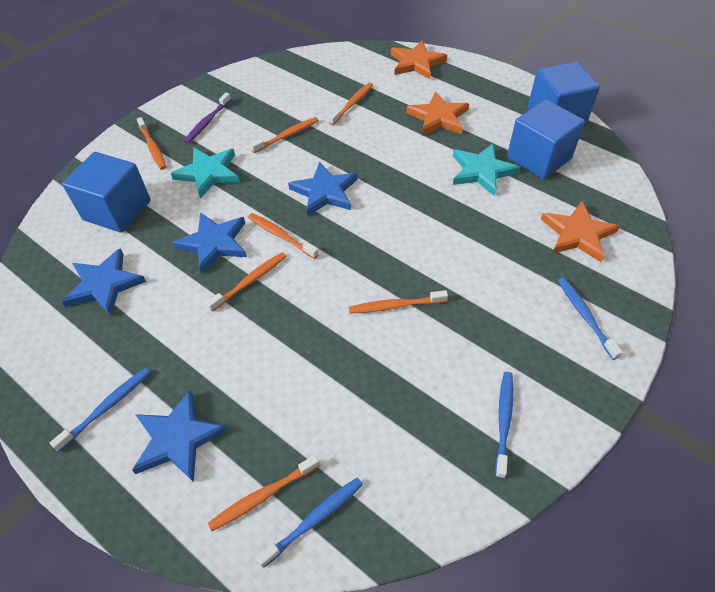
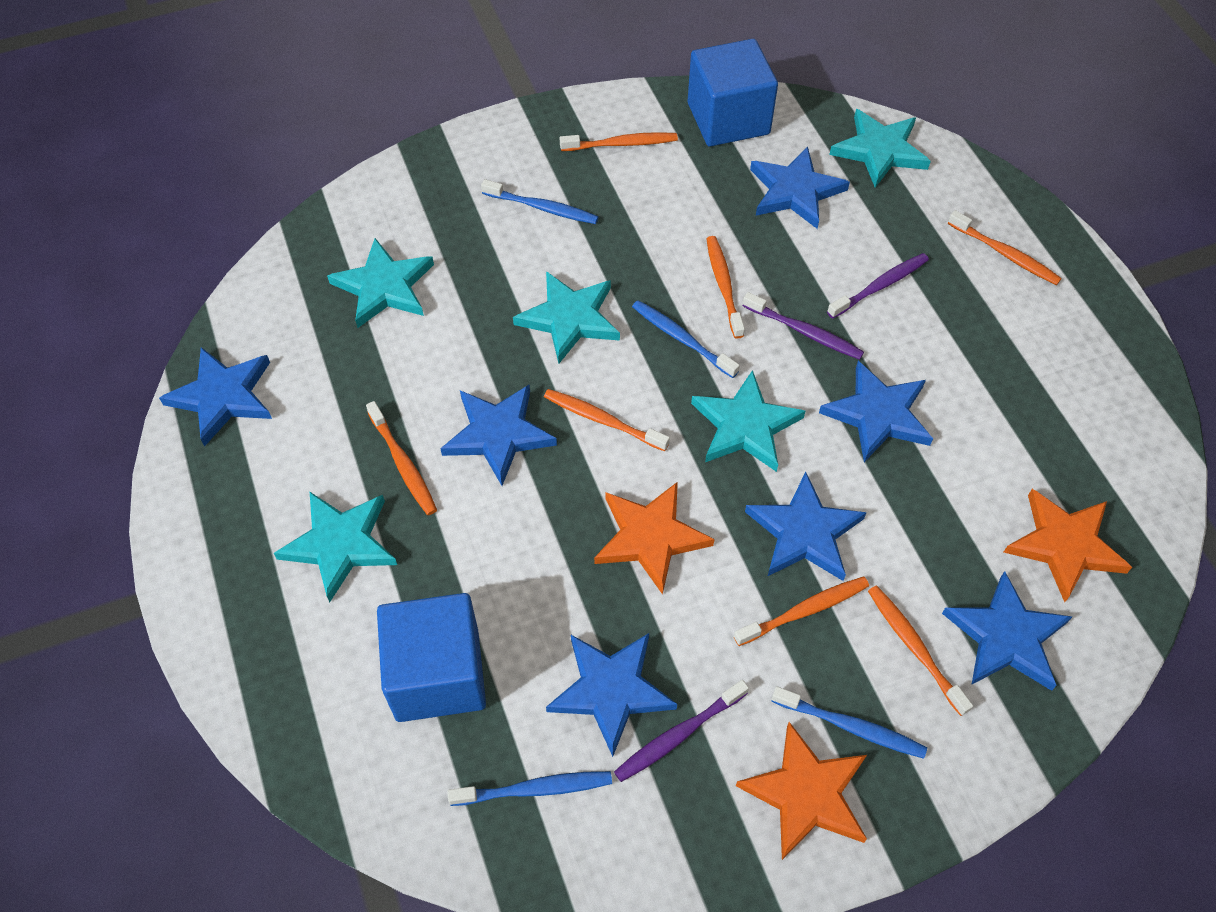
blue cube: 3 -> 2
blue star: 4 -> 7
purple toothbrush: 1 -> 3
turquoise star: 2 -> 5

